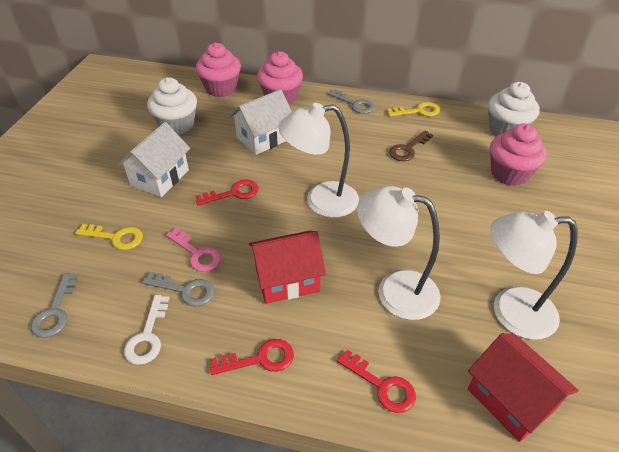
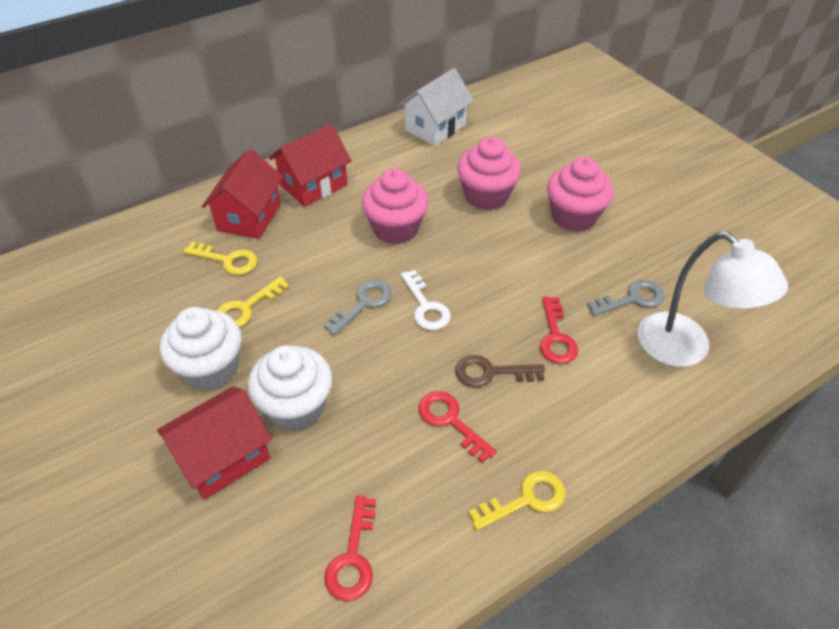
grey key: 3 -> 2
pink key: 1 -> 0
red house: 2 -> 3
white house: 2 -> 1
white lamp: 3 -> 1
yellow key: 2 -> 3

